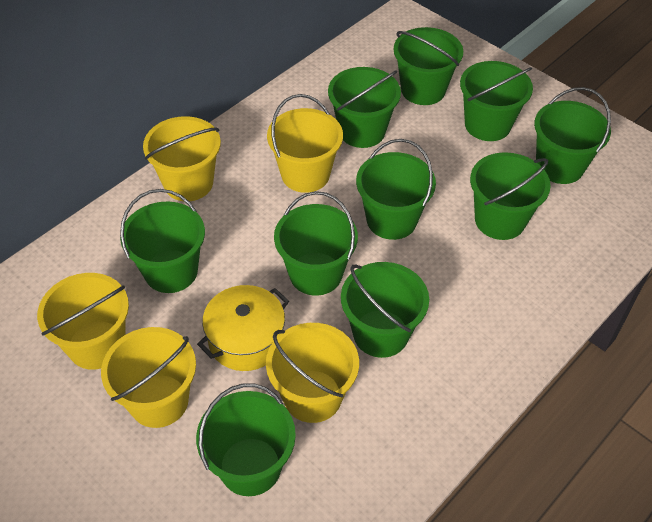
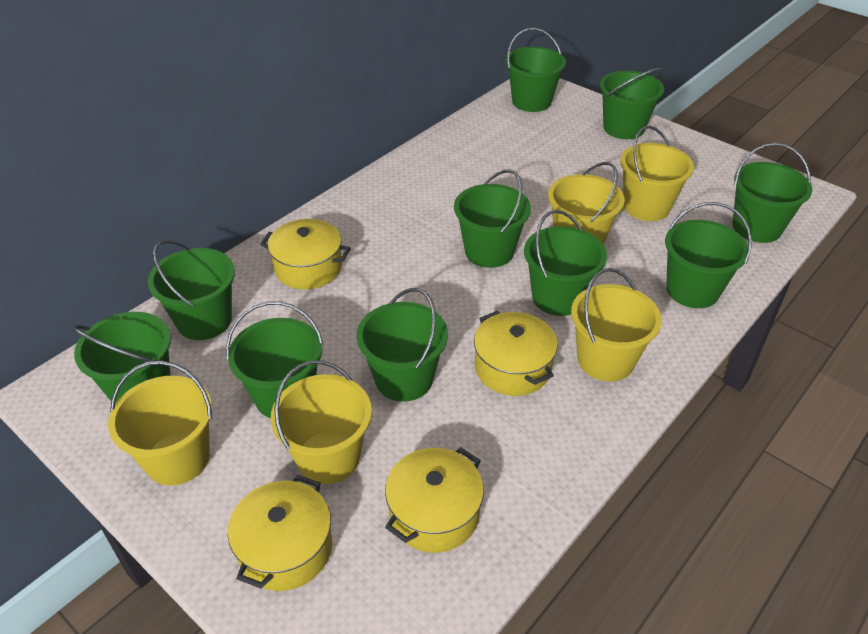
yellow pot: 1 -> 4

